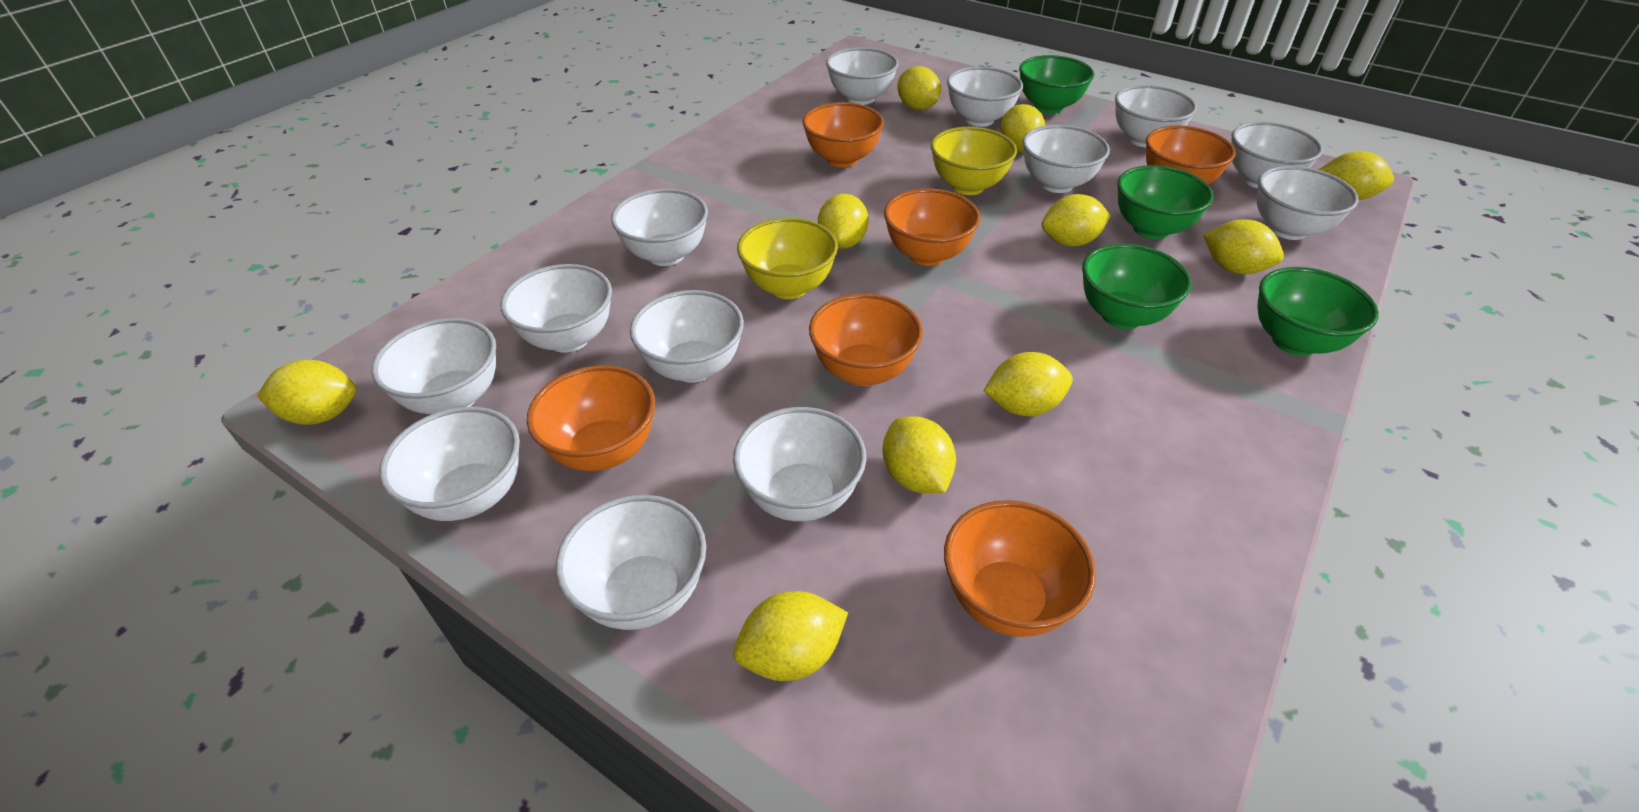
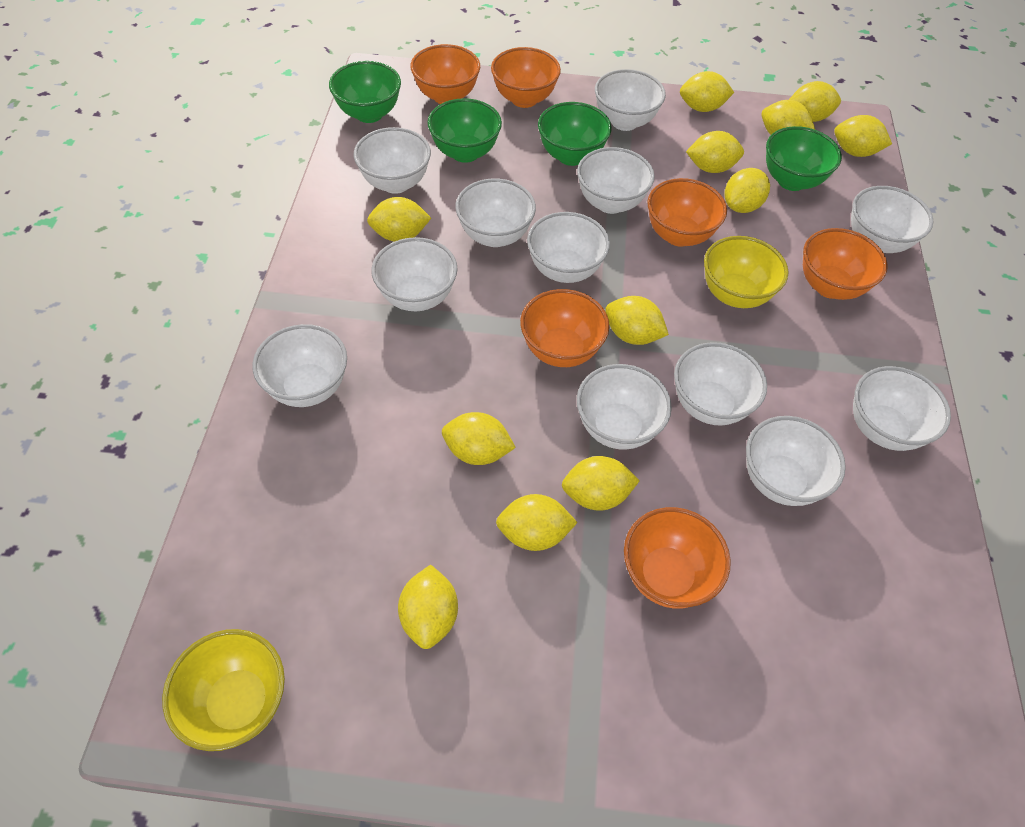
white bowl: 13 -> 12
yellow lemon: 10 -> 12

